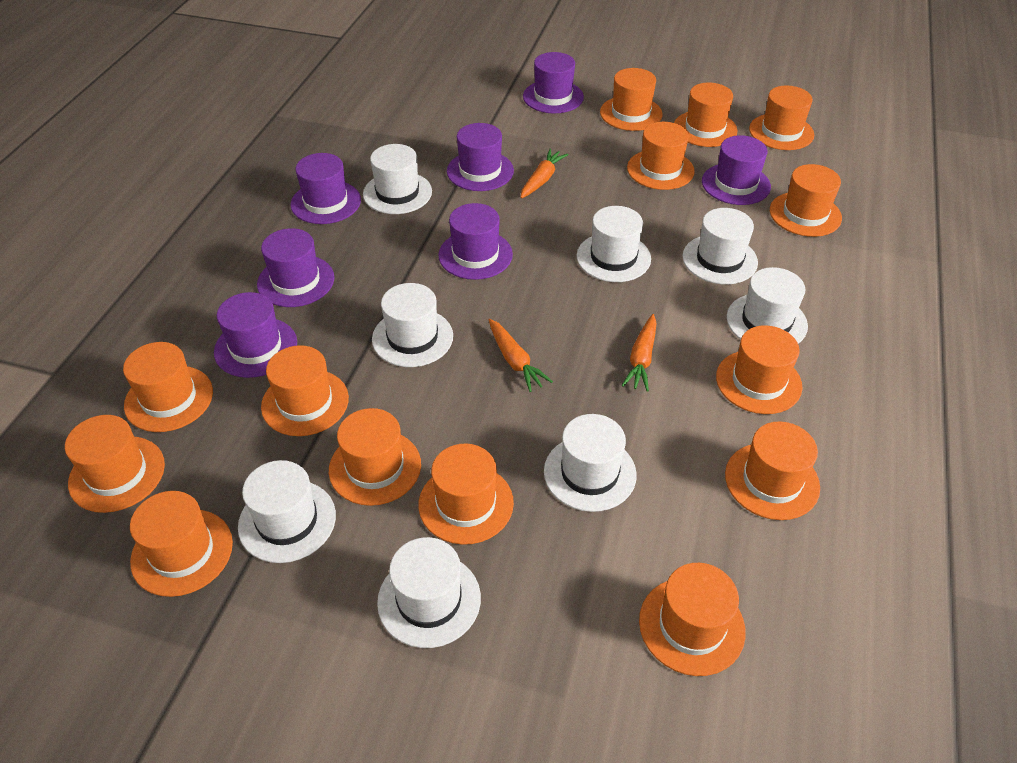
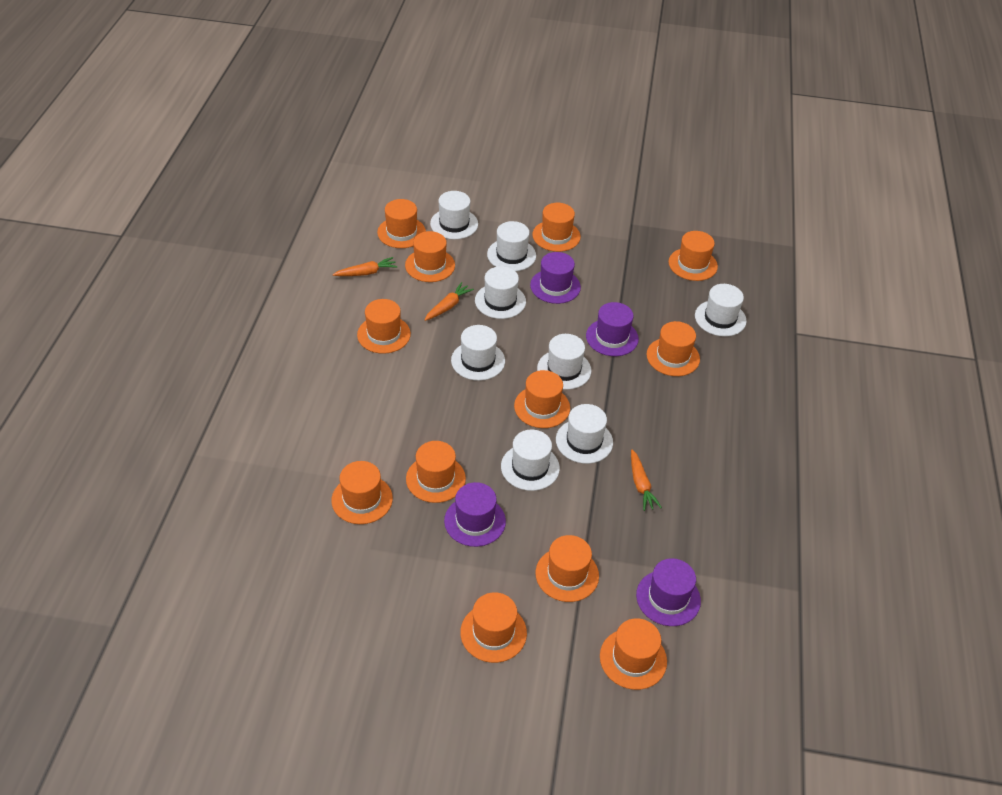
orange hat: 14 -> 12
purple hat: 7 -> 4

